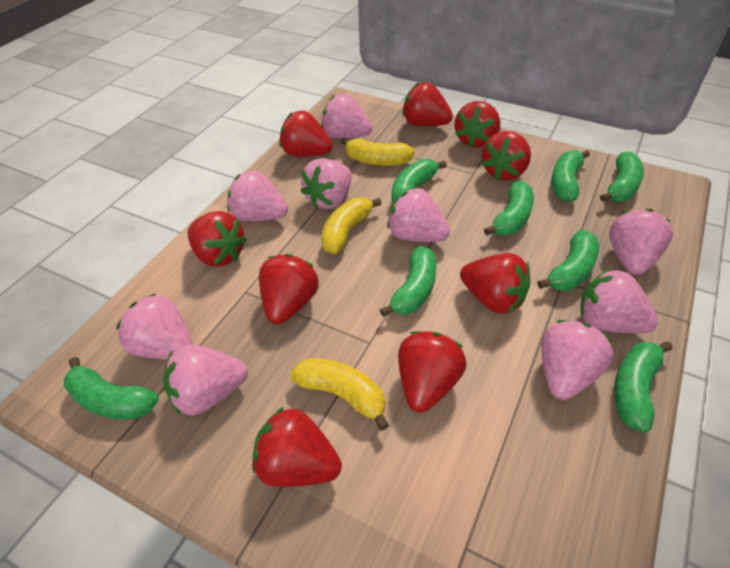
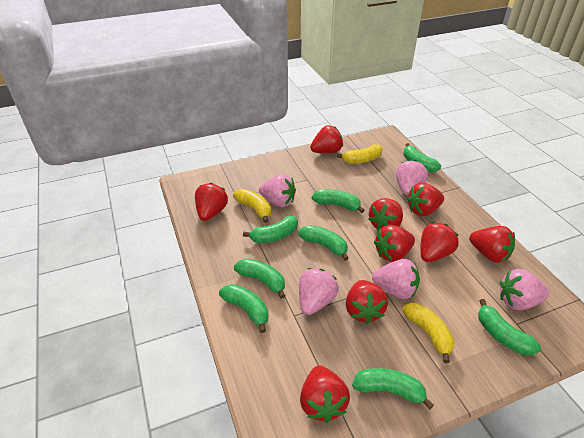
pink strawberry: 9 -> 5

